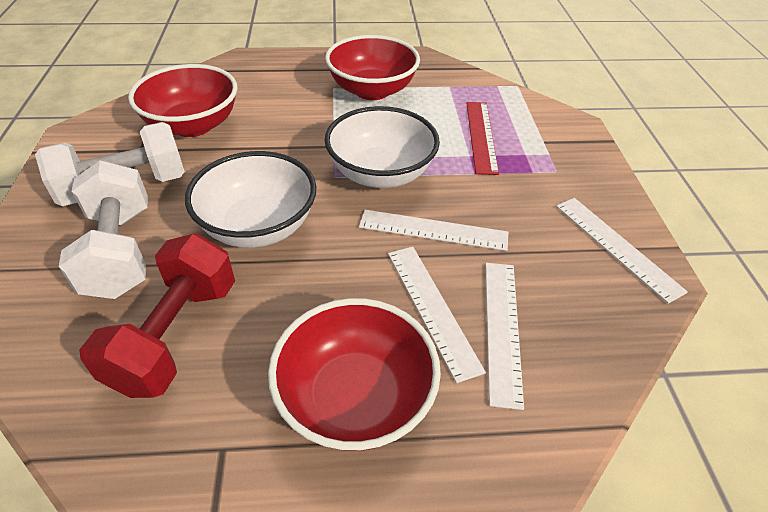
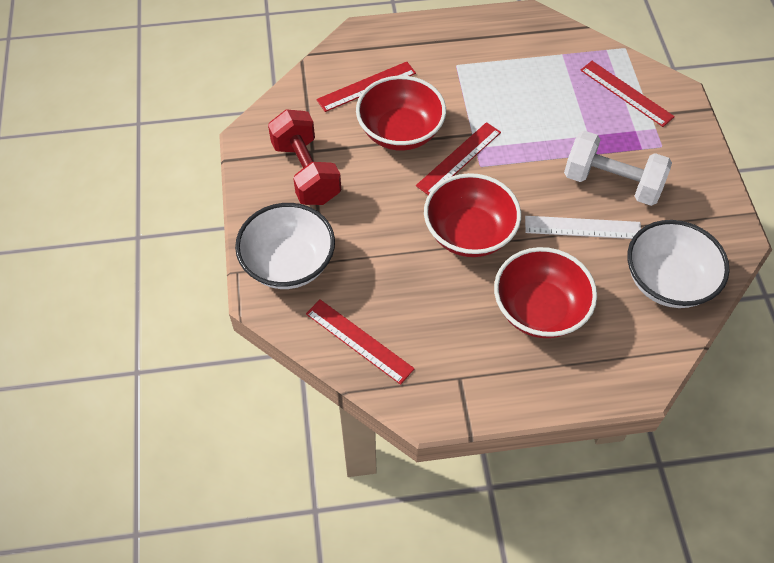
red ruler: 1 -> 4
white dumbbell: 2 -> 1
white ruler: 4 -> 1

